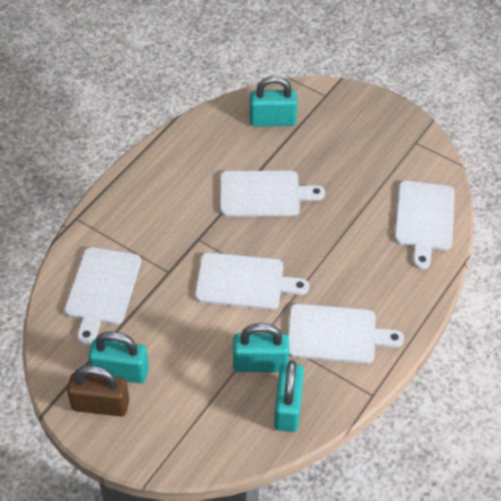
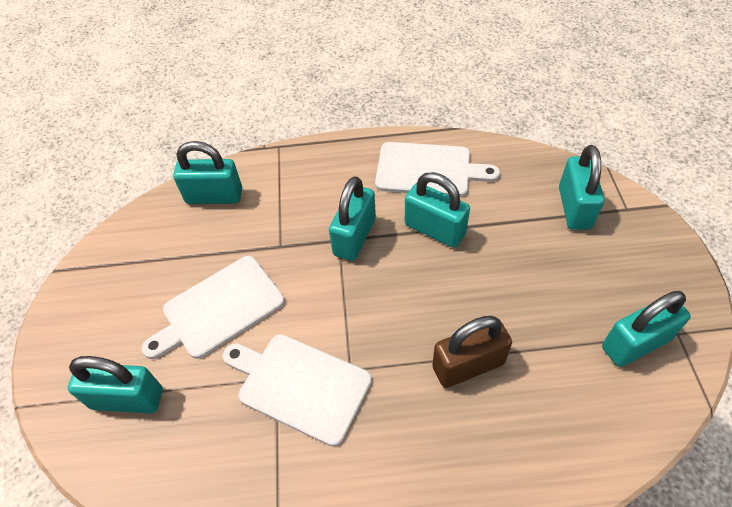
turquoise padlock: 4 -> 6
white cutting board: 5 -> 3

